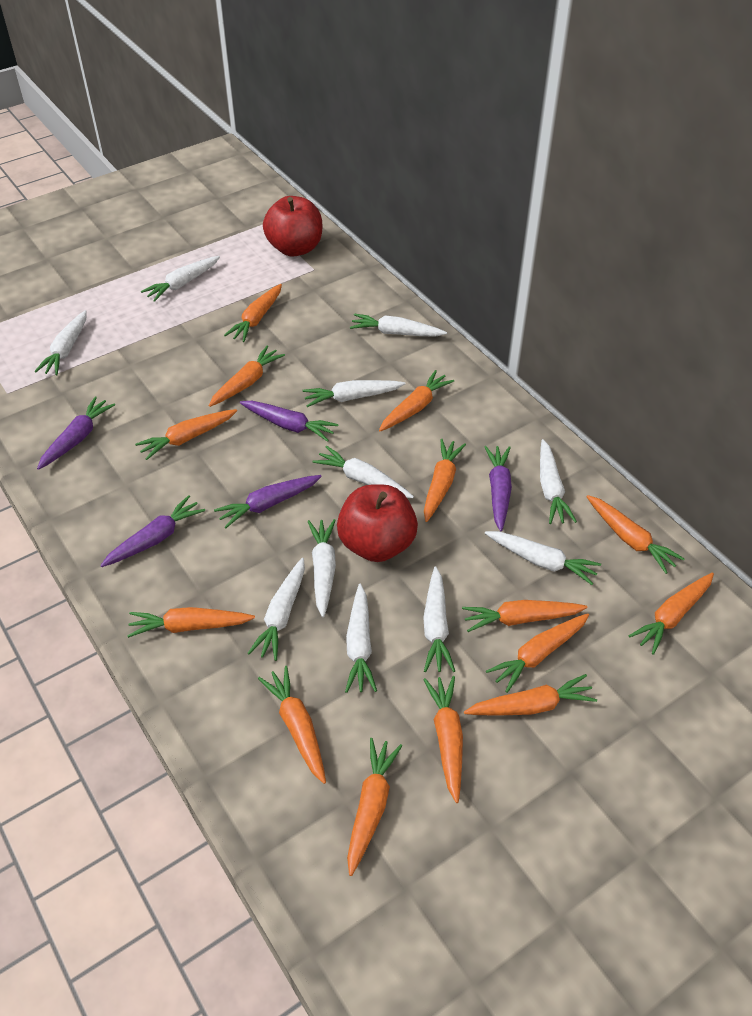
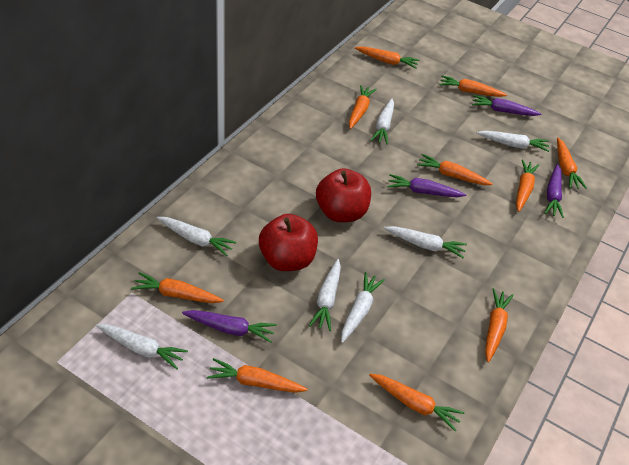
orange carrot: 14 -> 10
purple carrot: 5 -> 4
white carrot: 11 -> 7

